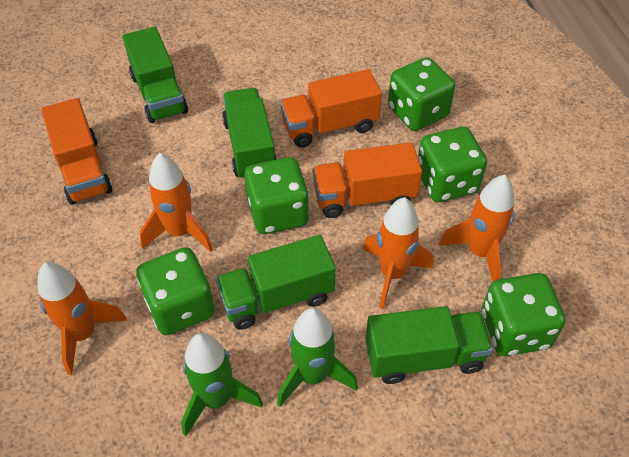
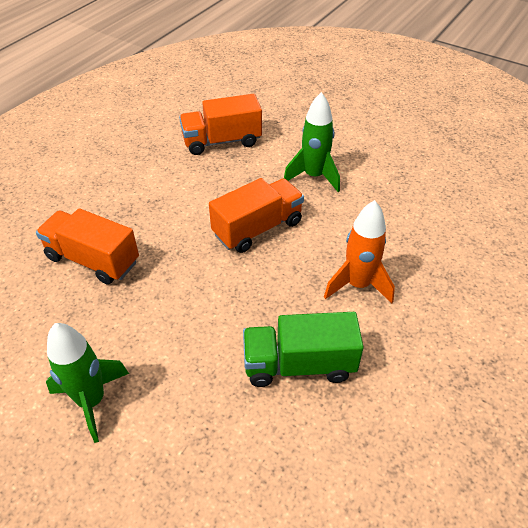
green dice: 5 -> 0
green truck: 4 -> 1
orange rocket: 4 -> 1

